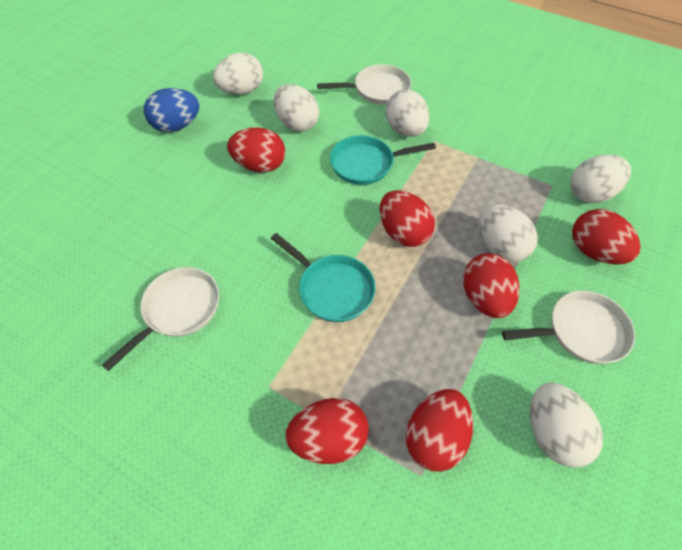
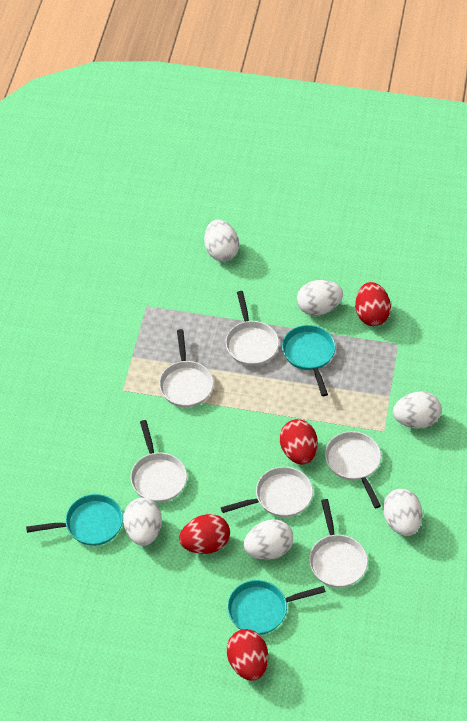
blue egg: 1 -> 0
red egg: 6 -> 4
turquoise pan: 2 -> 3
white pan: 3 -> 6

